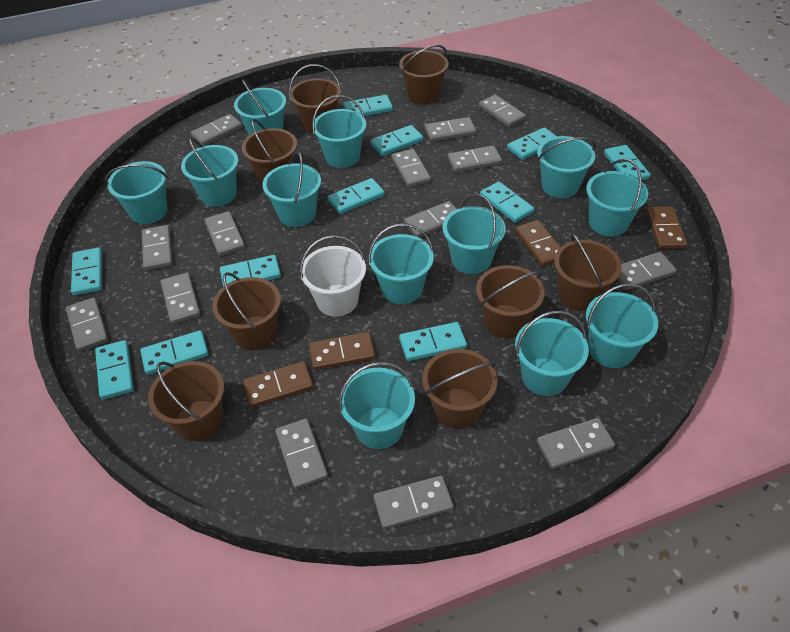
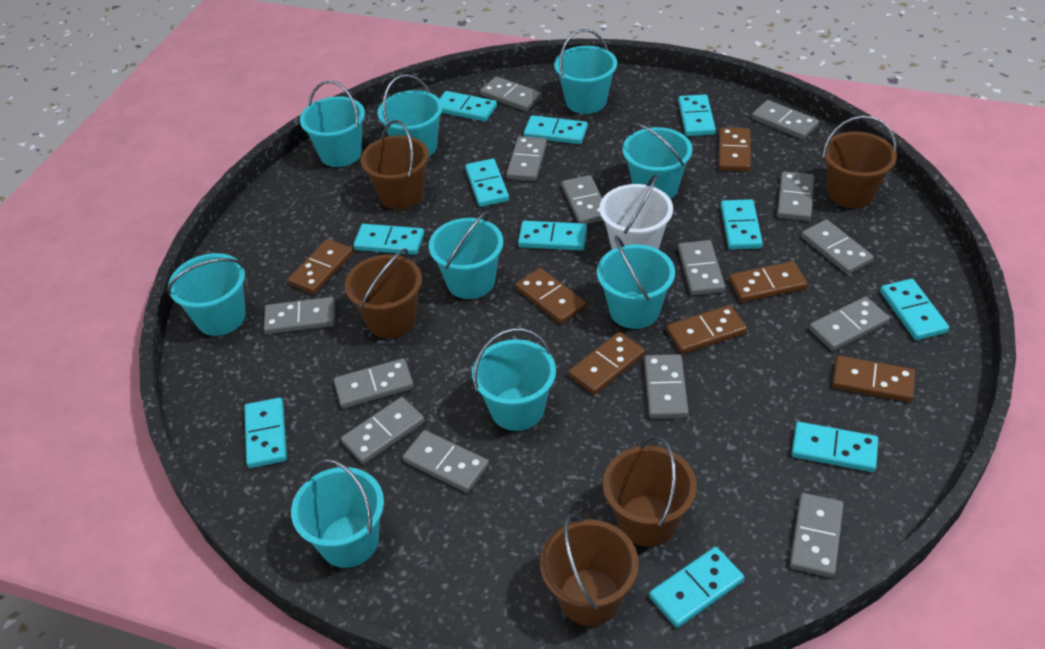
brown bucket: 8 -> 5
brown domino: 4 -> 7
turquoise bucket: 12 -> 9

